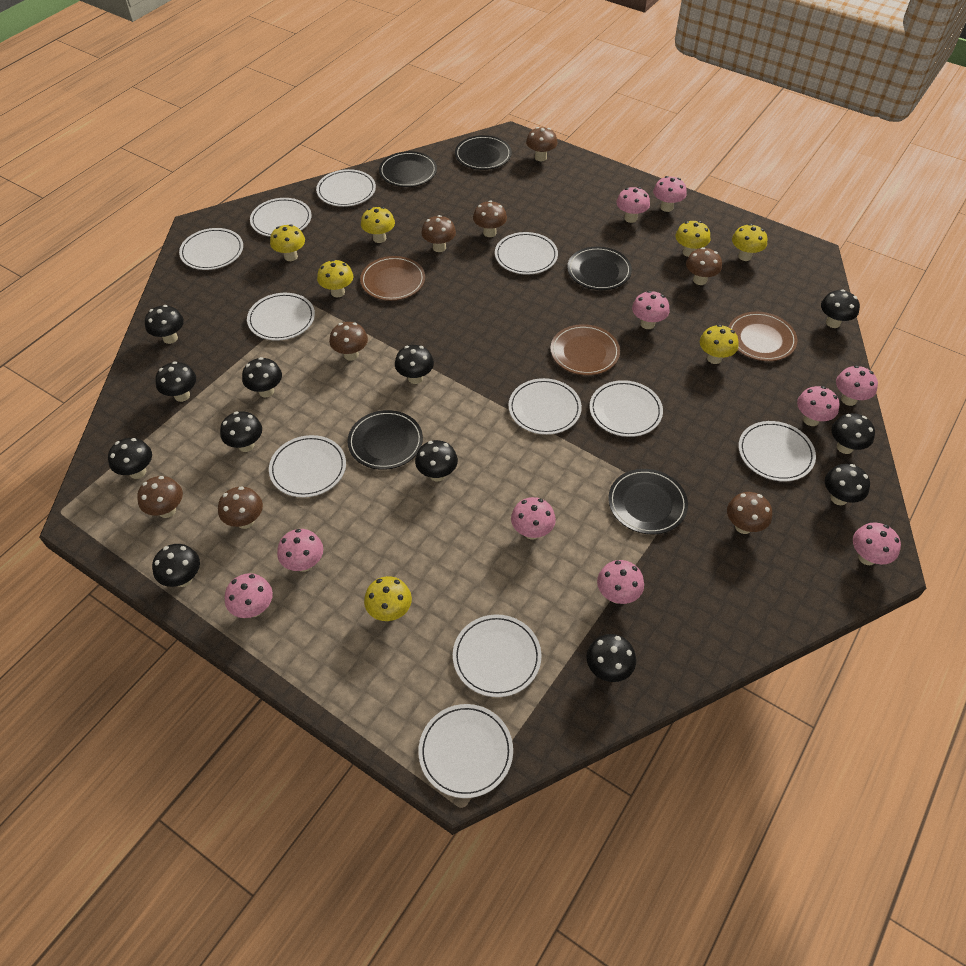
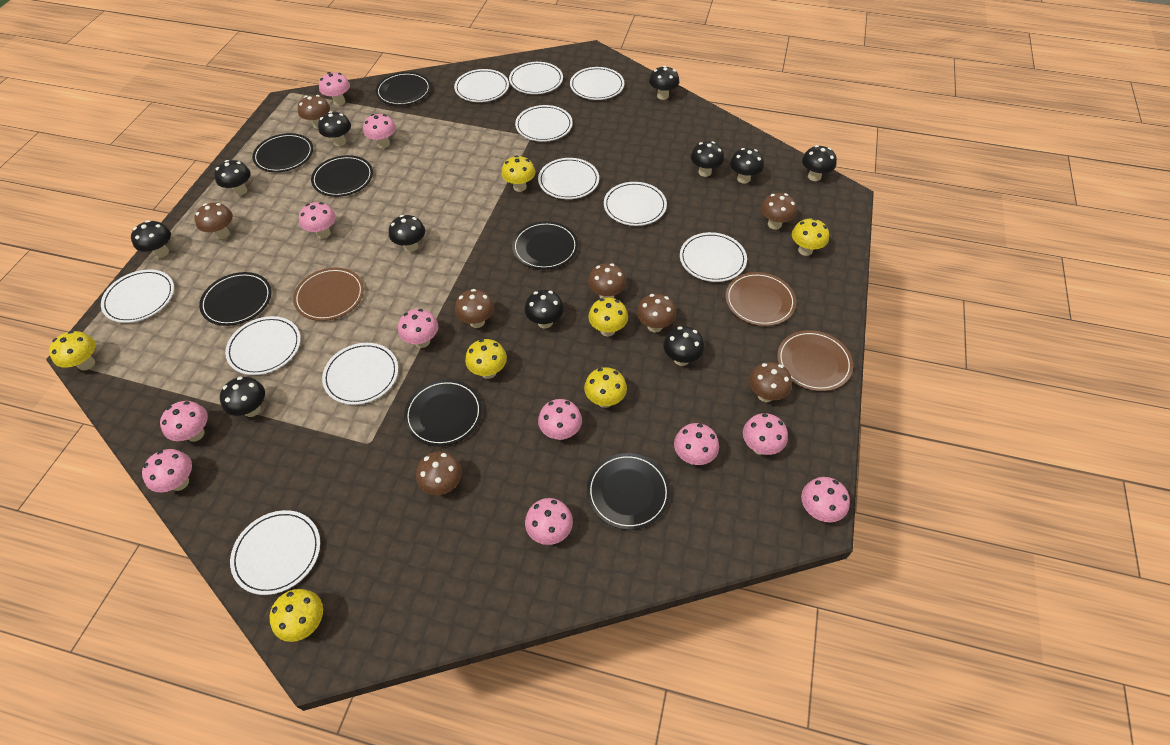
black mushroom: 12 -> 11
black plate: 5 -> 7
pink mushroom: 10 -> 11

